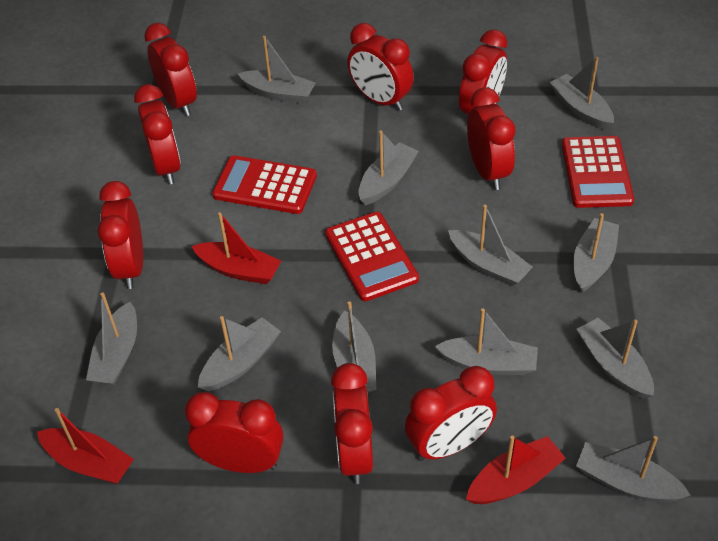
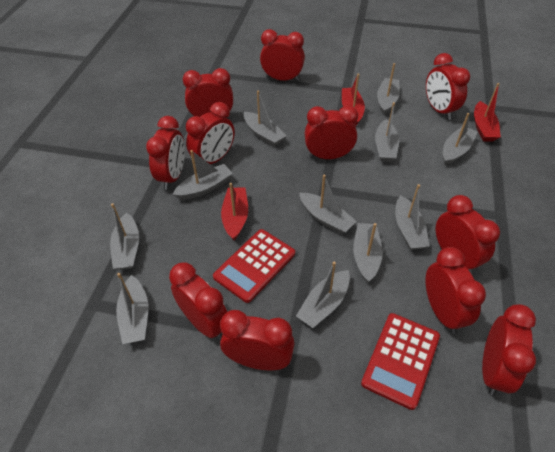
red calculator: 3 -> 2
red clock: 9 -> 11

